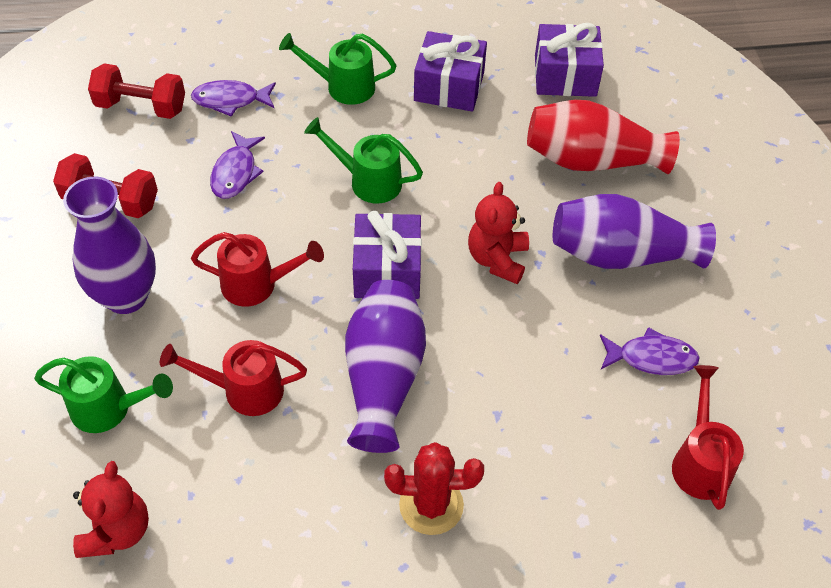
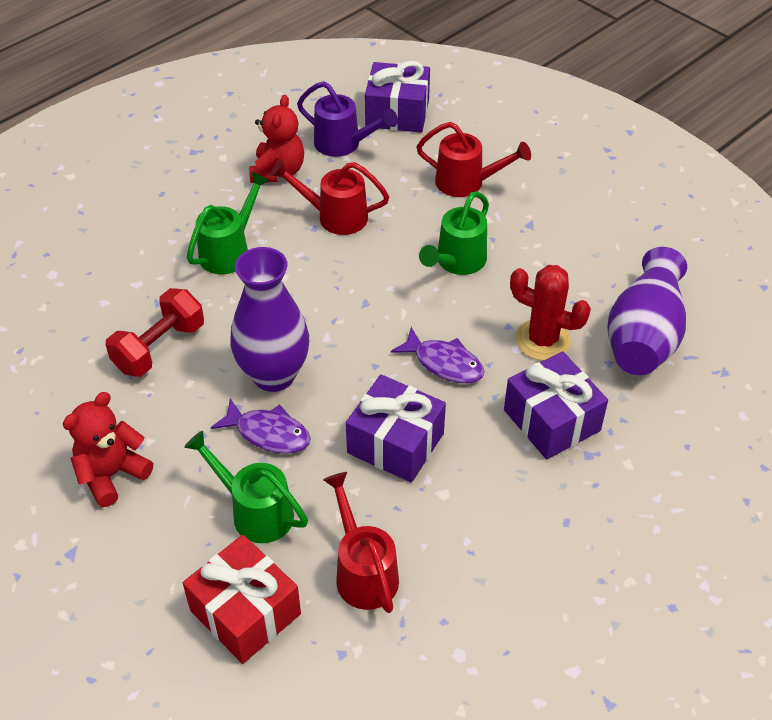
purple fish: 3 -> 2
purple vase: 3 -> 2
purple watering can: 0 -> 1
red dumbbell: 2 -> 1
red gift: 0 -> 1
red vase: 1 -> 0

